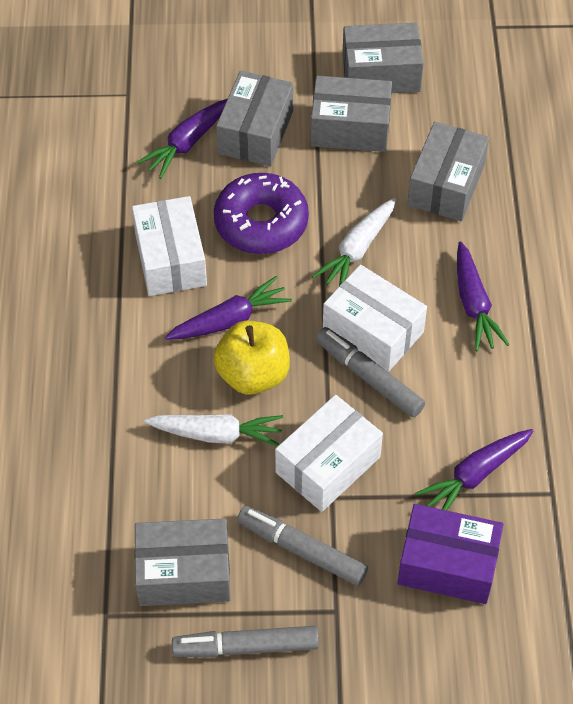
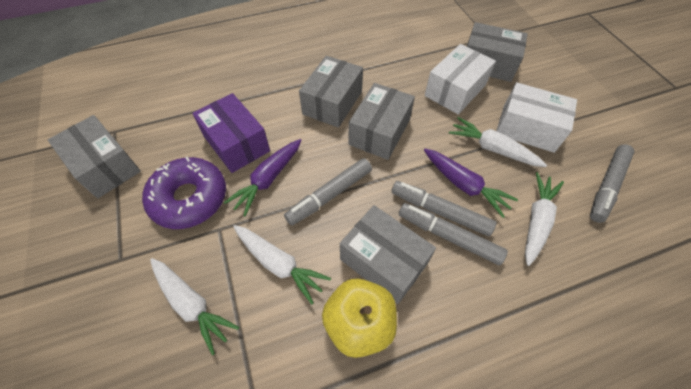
grey marker: 3 -> 4
purple carrot: 4 -> 2
white box: 3 -> 2
white carrot: 2 -> 4

